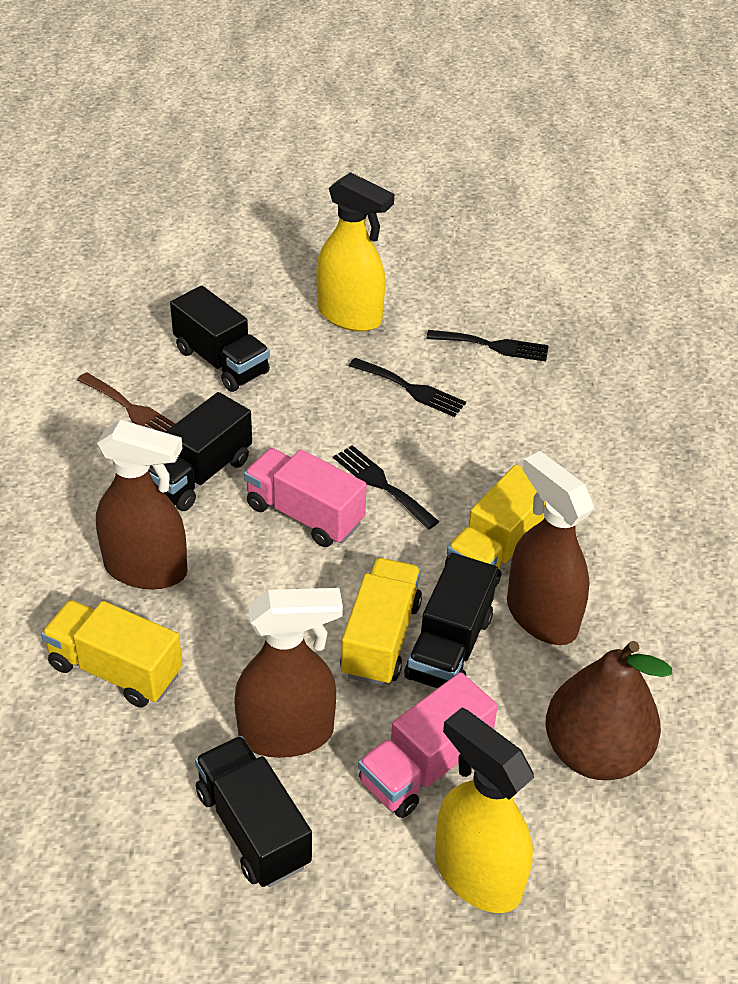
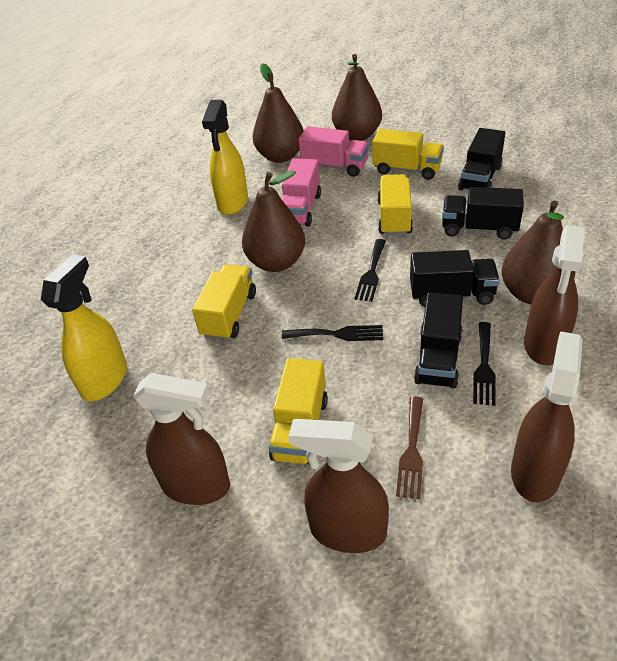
brown pear: 1 -> 4
brown spray bottle: 3 -> 4
yellow truck: 3 -> 4

